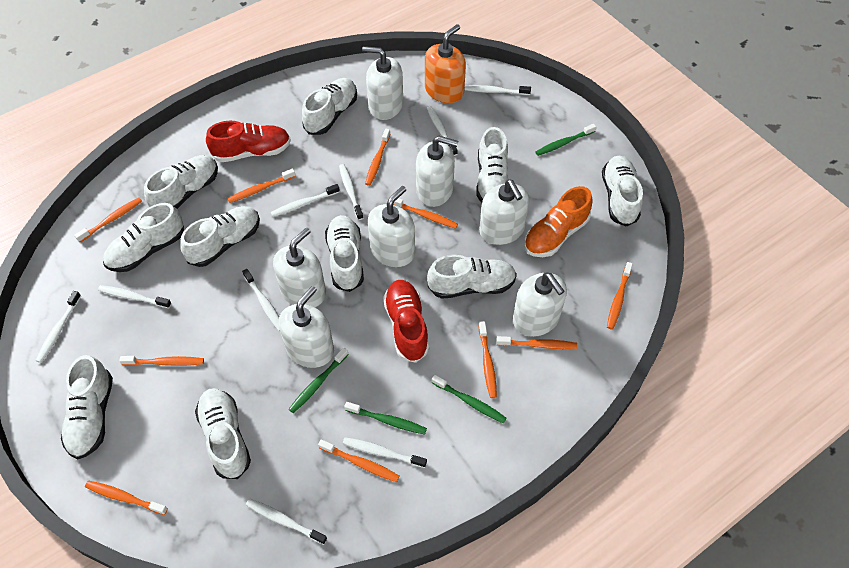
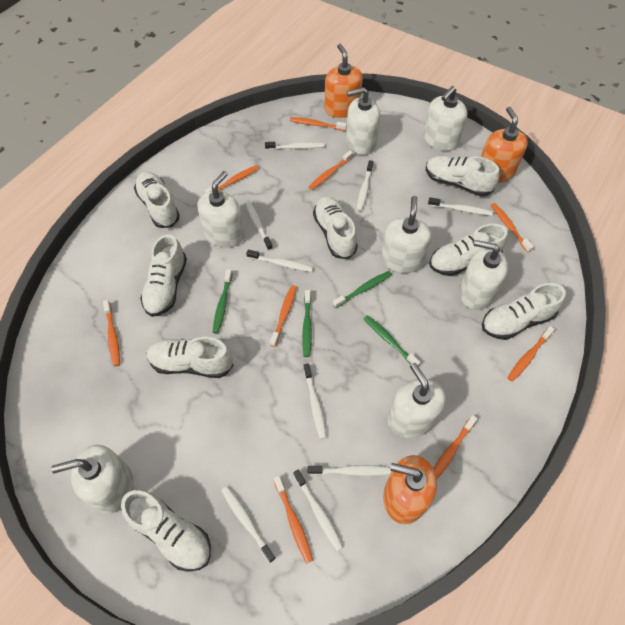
orange shoe: 1 -> 0
orange soap dispenser: 1 -> 3
orange toothbrush: 10 -> 9
red shoe: 2 -> 0
white shoe: 10 -> 8

